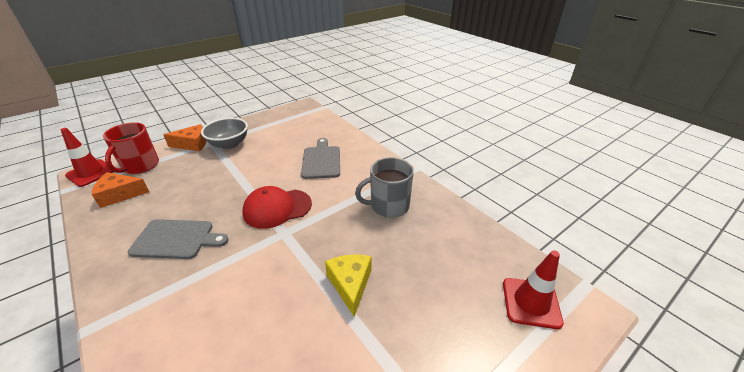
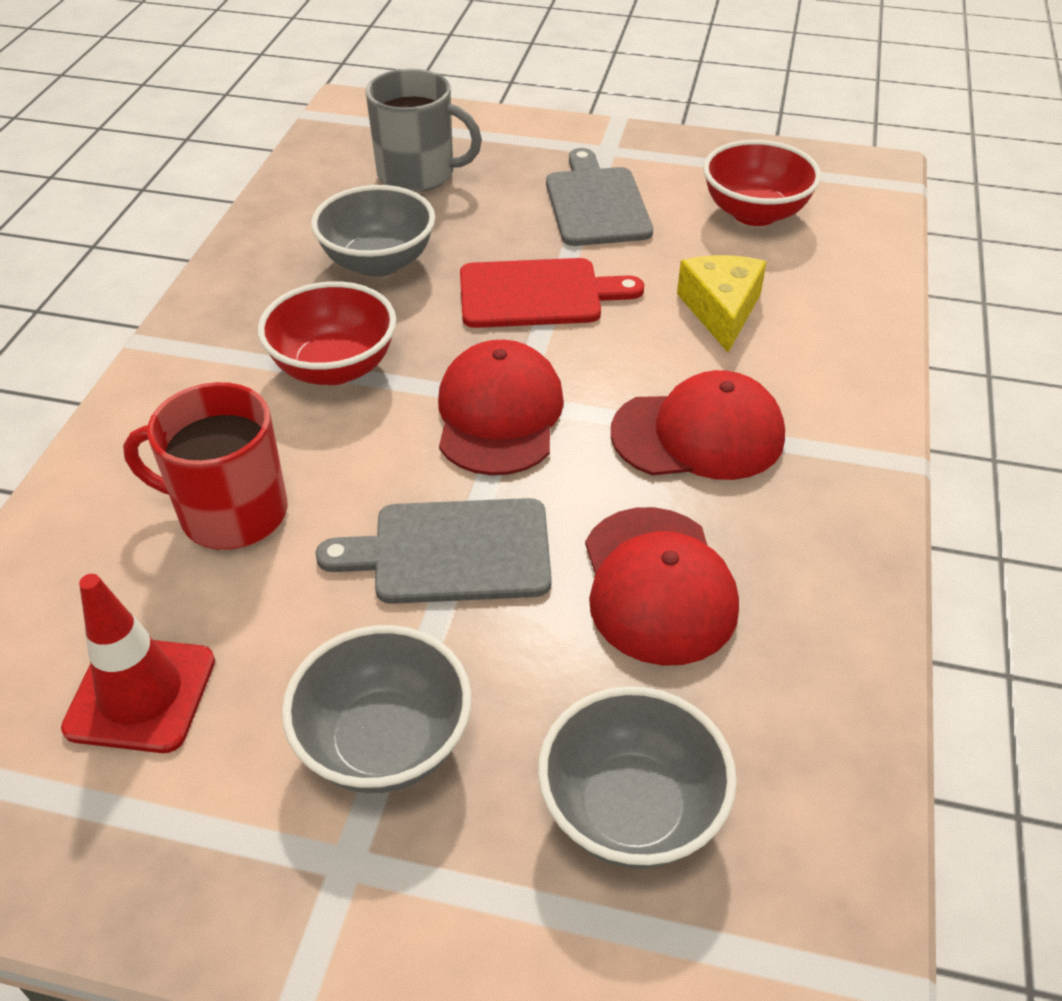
grey bowl: 1 -> 3
orange cheese: 2 -> 0
red bowl: 0 -> 2
red cap: 1 -> 3
red cutting board: 0 -> 1
red traffic cone: 2 -> 1

